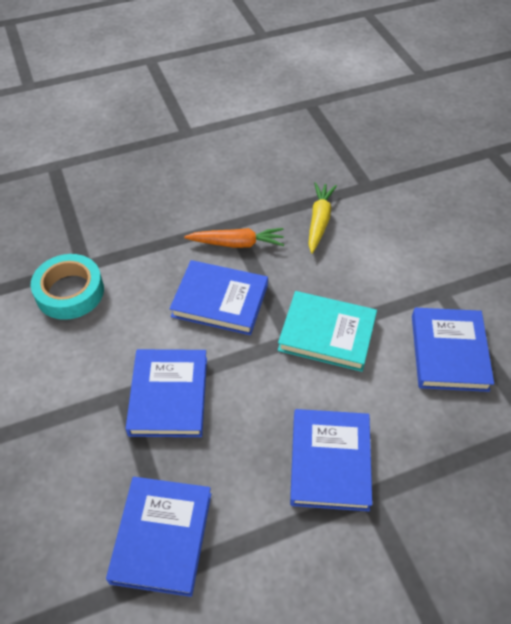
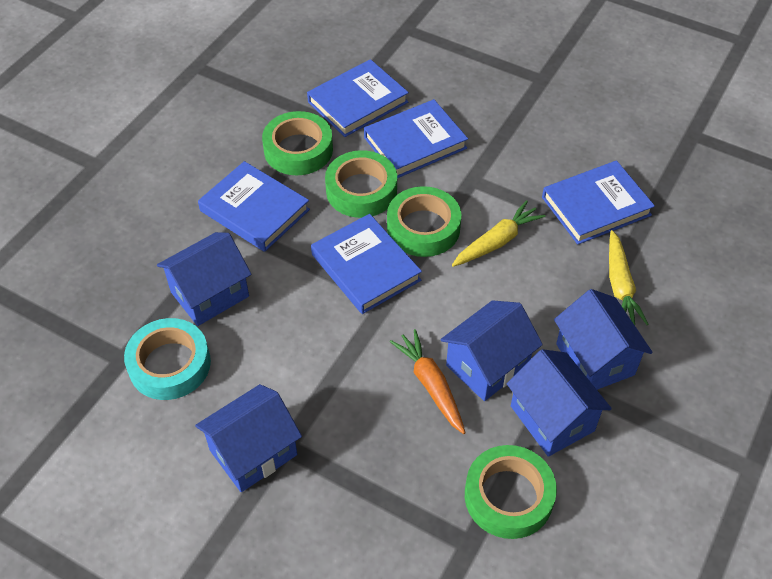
blue house: 0 -> 5
green tape: 0 -> 4
turquoise book: 1 -> 0
yellow carrot: 1 -> 2

